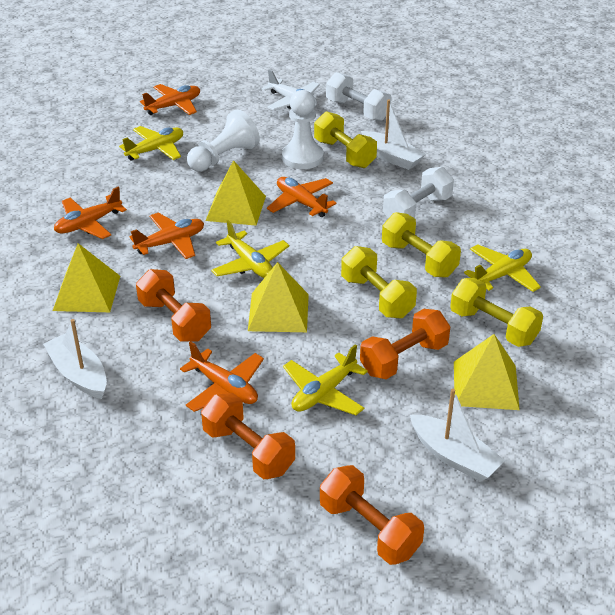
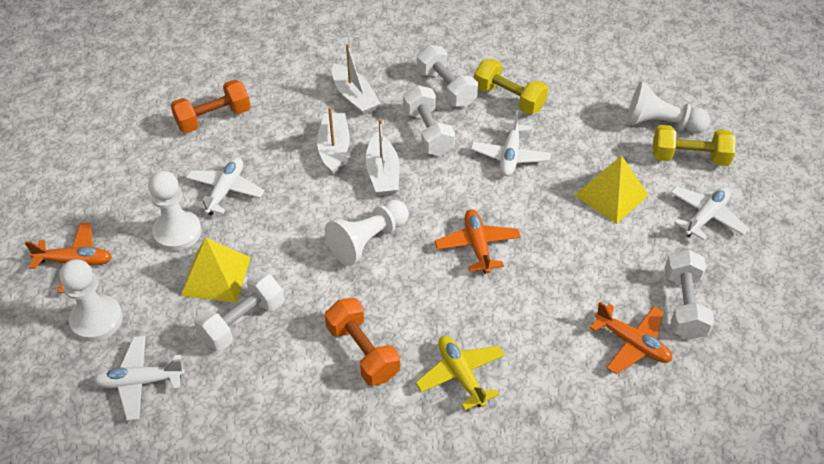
orange dumbbell: 4 -> 2
orange plane: 5 -> 3
white dumbbell: 2 -> 4
white pawn: 2 -> 4
white plane: 1 -> 4
yellow dumbbell: 4 -> 2
yellow plane: 4 -> 1
yellow pyramid: 4 -> 2

